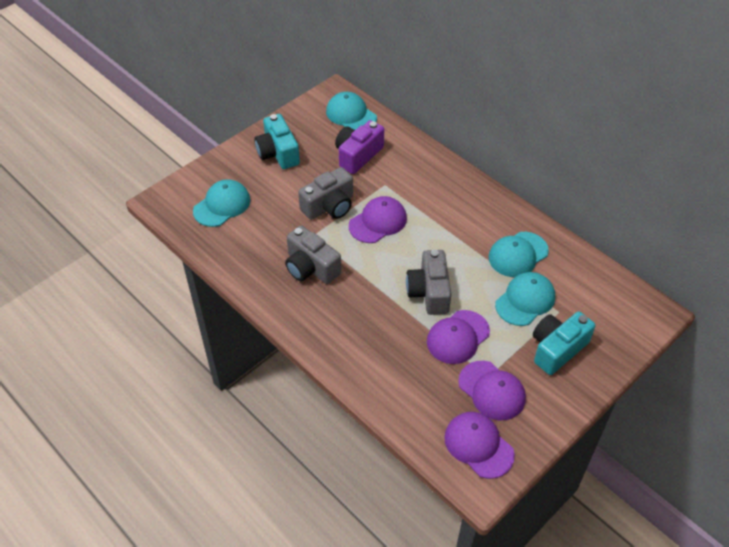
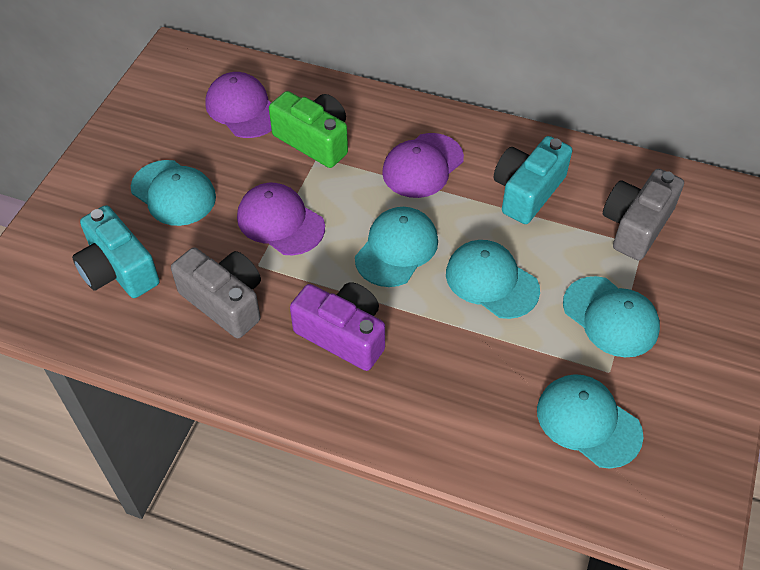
green camera: 0 -> 1
grey camera: 3 -> 2
purple cap: 4 -> 3
turquoise cap: 4 -> 5

